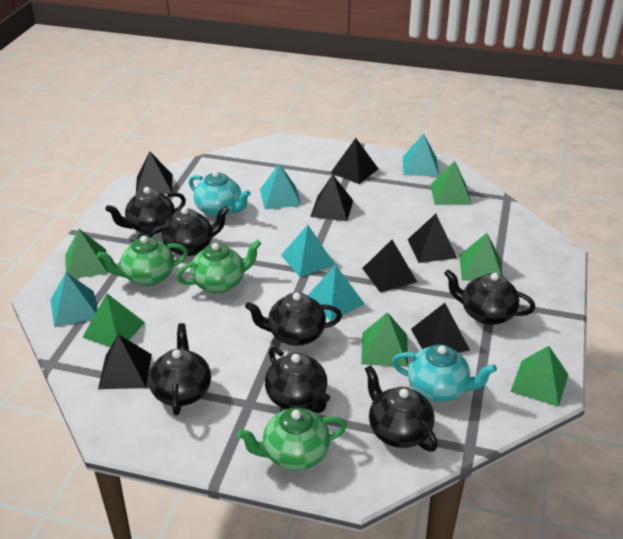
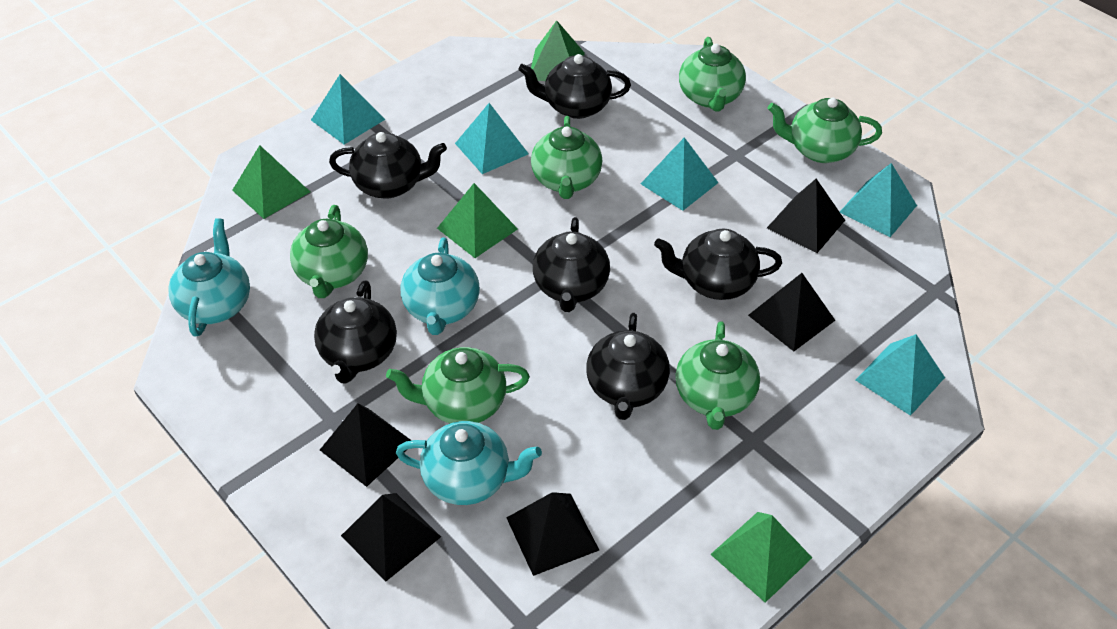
black pyramid: 7 -> 5
black teapot: 7 -> 6
green pyramid: 6 -> 4
green teapot: 3 -> 6
turquoise teapot: 2 -> 3

